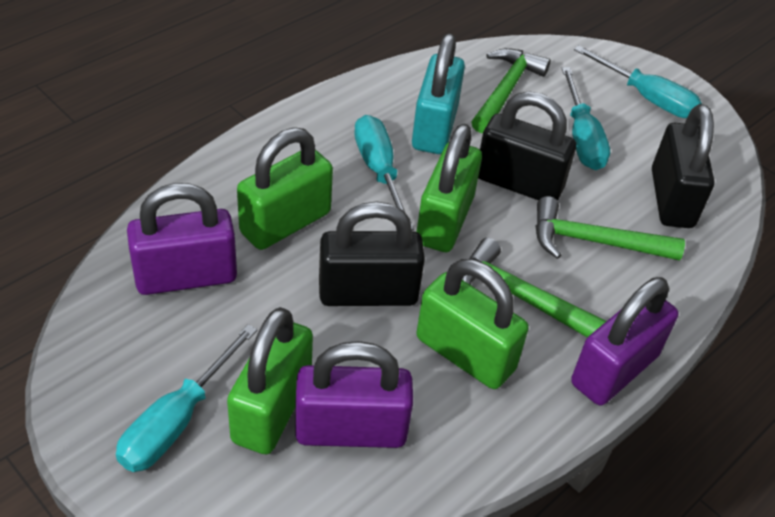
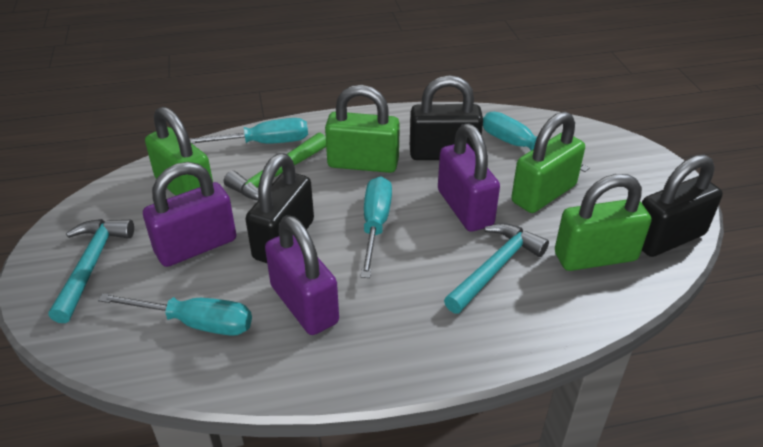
green hammer: 3 -> 1
turquoise hammer: 0 -> 2
turquoise padlock: 1 -> 0

